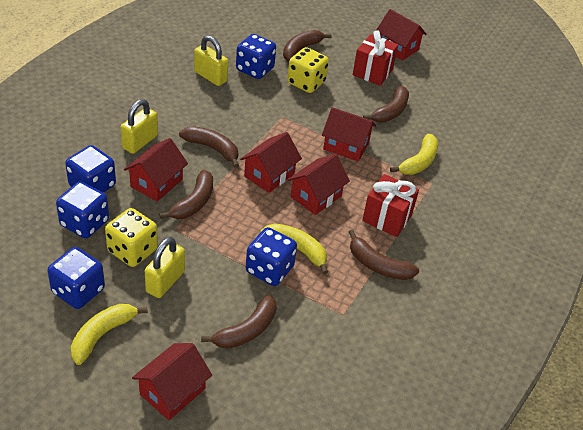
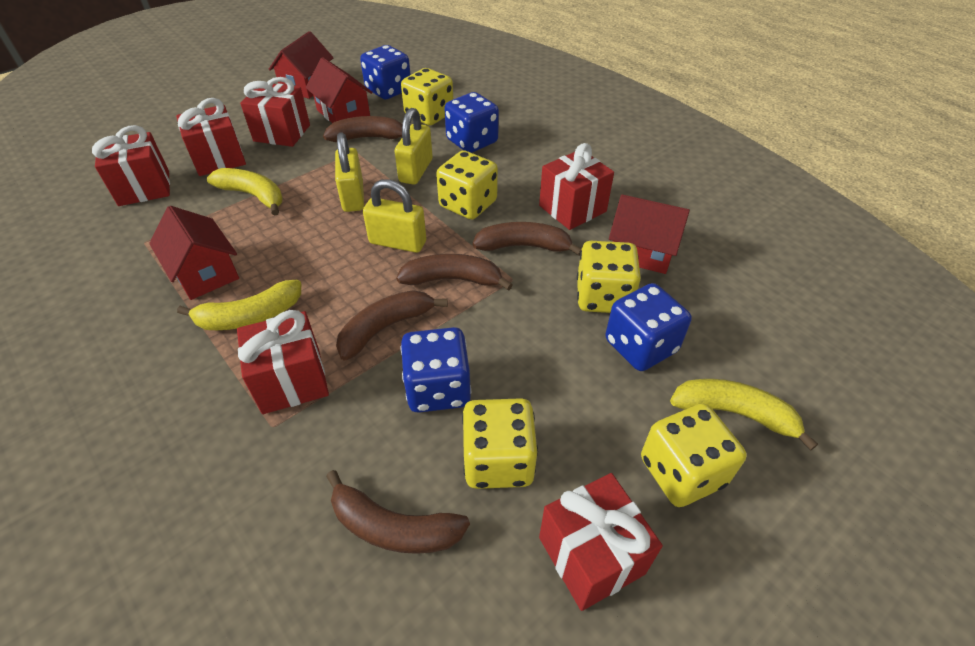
blue dice: 5 -> 4
brown banana: 6 -> 5
red gift: 2 -> 6
red house: 6 -> 4
yellow dice: 2 -> 5

